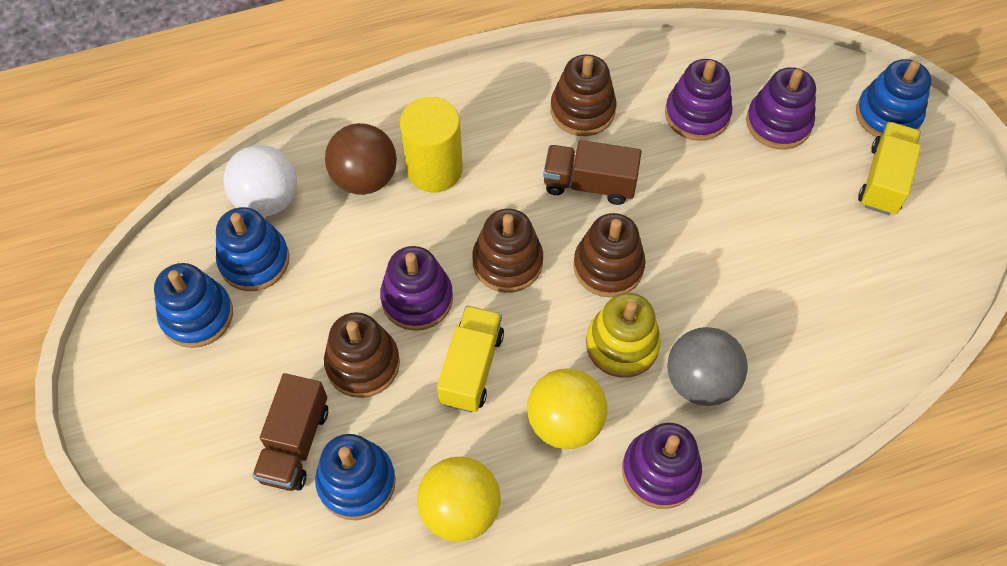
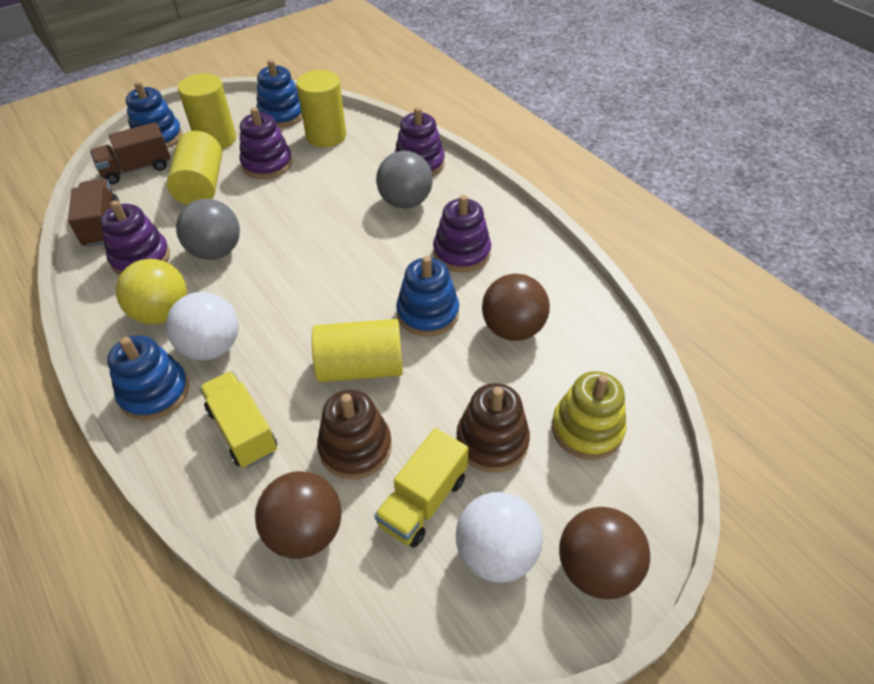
brown ball: 1 -> 3
brown stacking toy: 4 -> 2
grey ball: 1 -> 2
white ball: 1 -> 2
yellow ball: 2 -> 1
yellow cylinder: 1 -> 4

